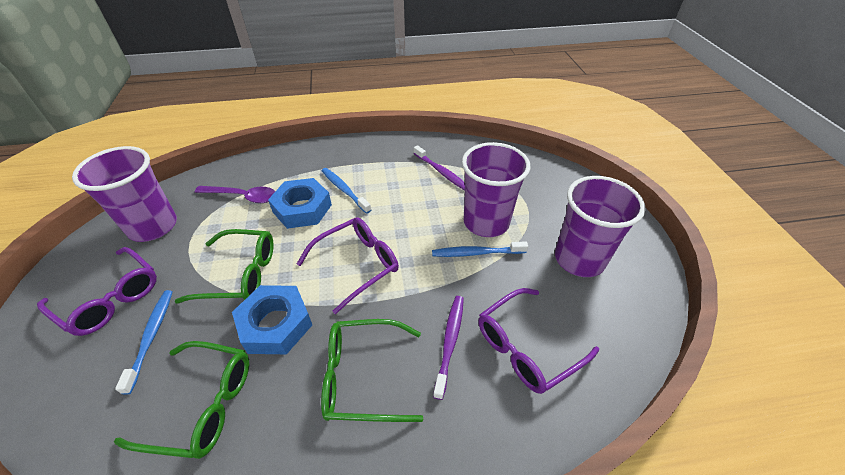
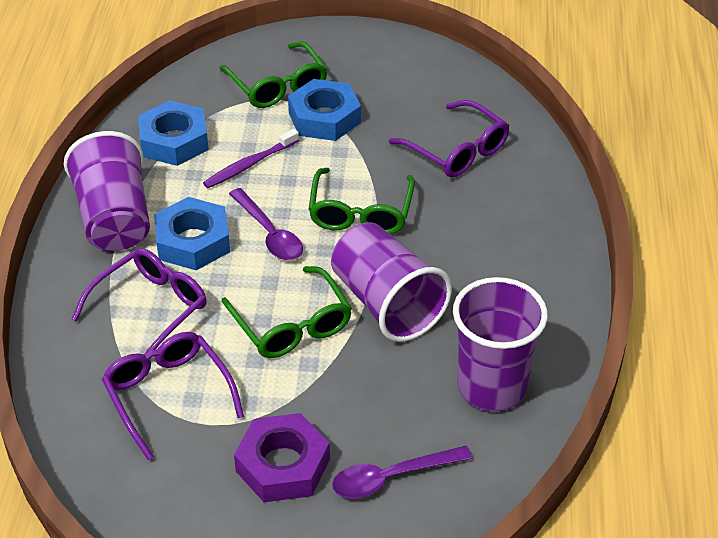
blue nut: 2 -> 3
blue toothbrush: 3 -> 0
purple nut: 0 -> 1
purple spoon: 1 -> 2
purple toothbrush: 2 -> 1

